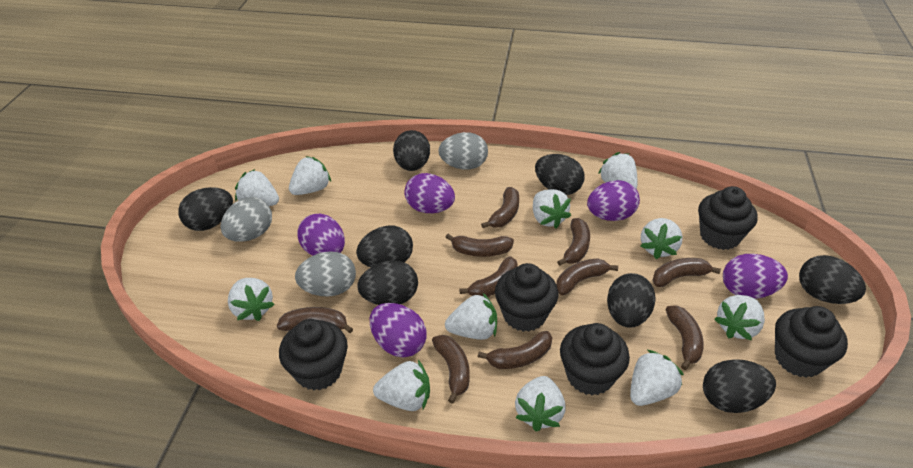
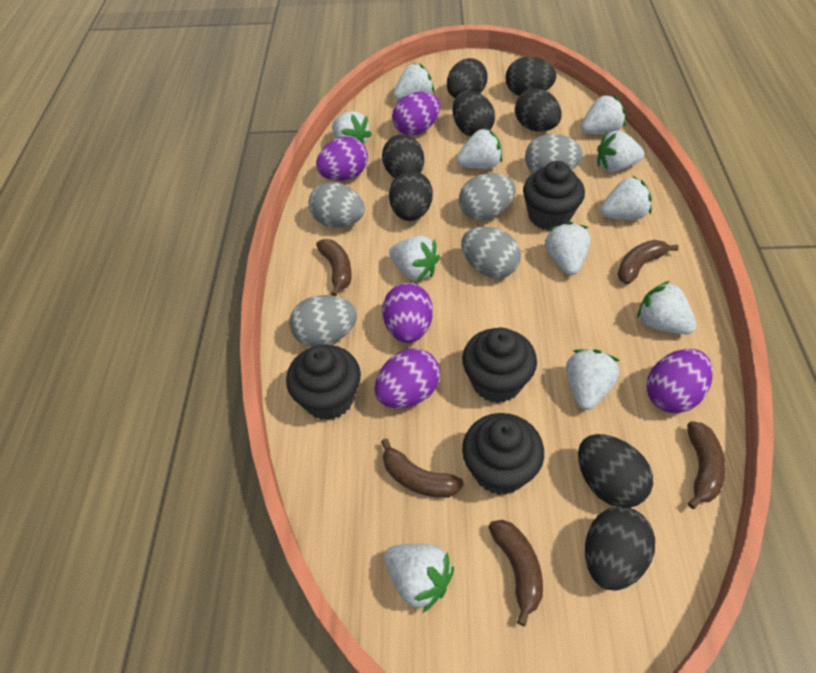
black cupcake: 5 -> 4
brown banana: 10 -> 5
grey egg: 3 -> 5

